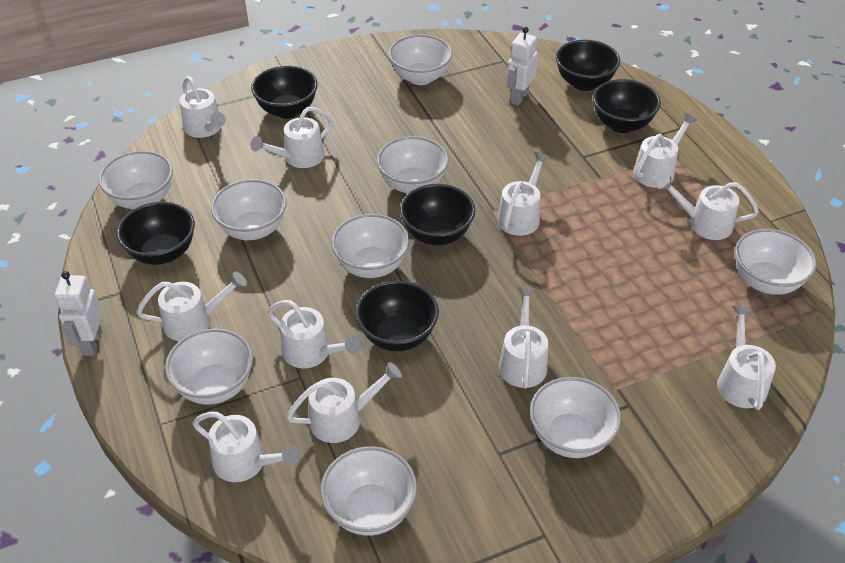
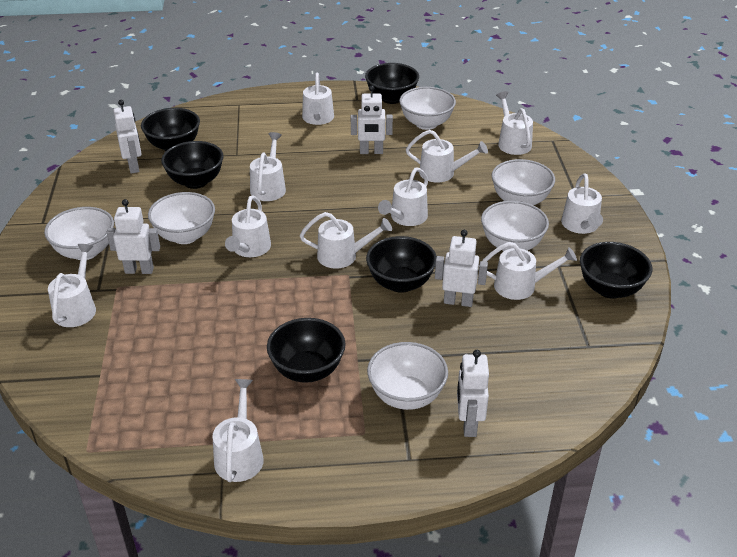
white bowl: 9 -> 6
white robot: 2 -> 5

